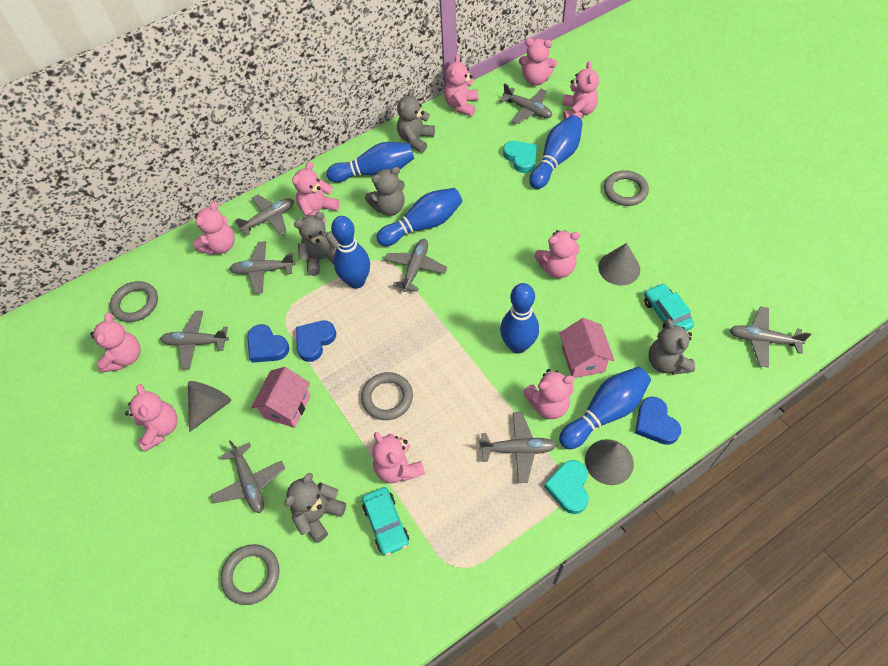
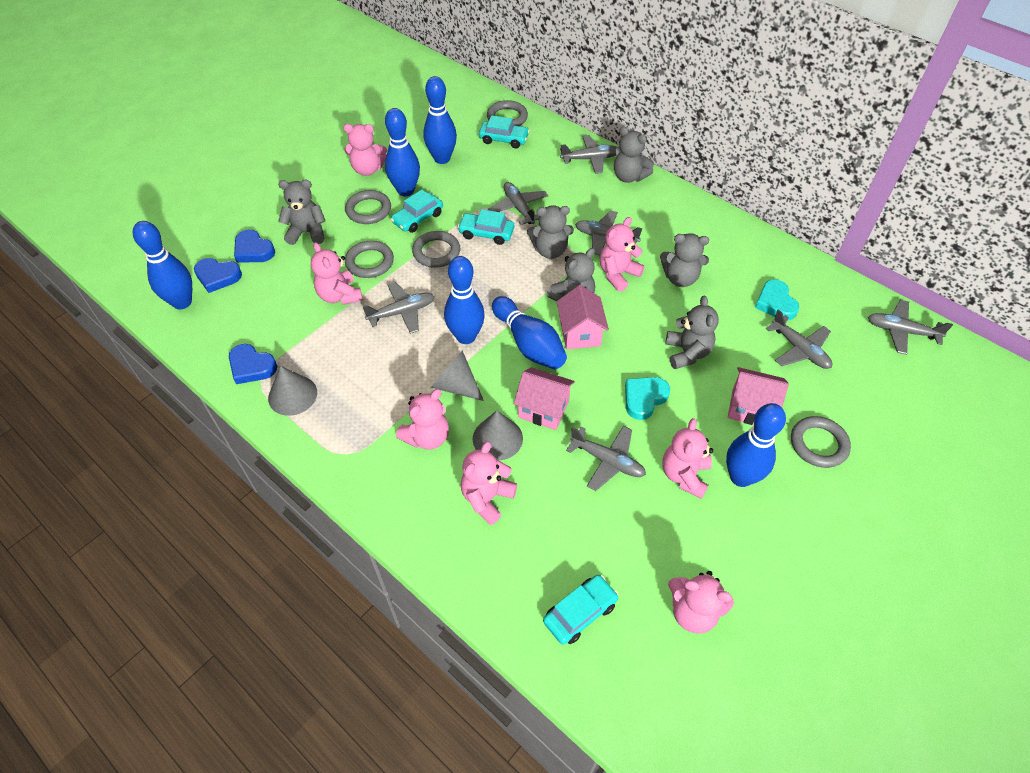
grey plane: 8 -> 7
grey ring: 4 -> 5
grey teddy bear: 5 -> 6
pink house: 2 -> 3
pink teddy bear: 10 -> 7
turquoise car: 2 -> 4

